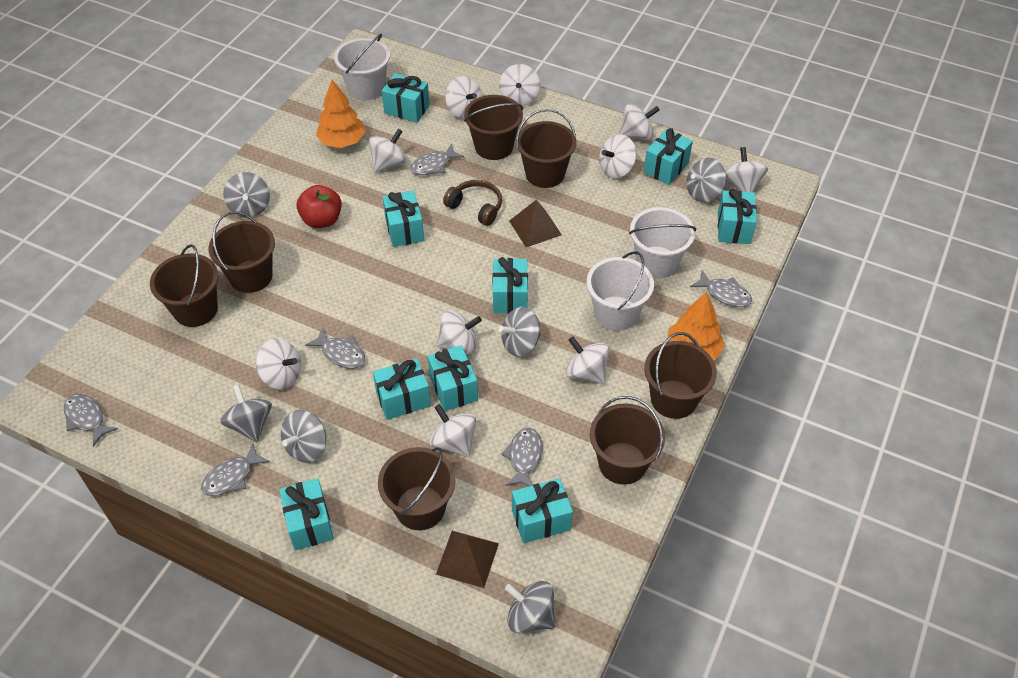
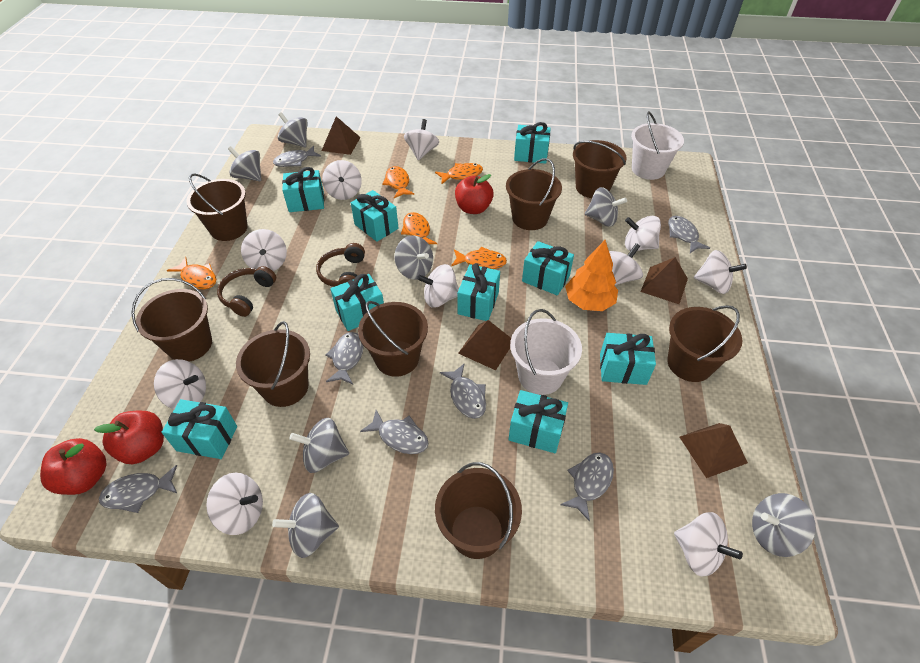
brown bucket: 7 -> 8
brown headphones: 1 -> 2
brown pyramid: 2 -> 4
grey fish: 6 -> 7
grey spinning top: 6 -> 7
orange fish: 0 -> 5
orange tree: 2 -> 1
red apple: 1 -> 3
white bucket: 3 -> 2

